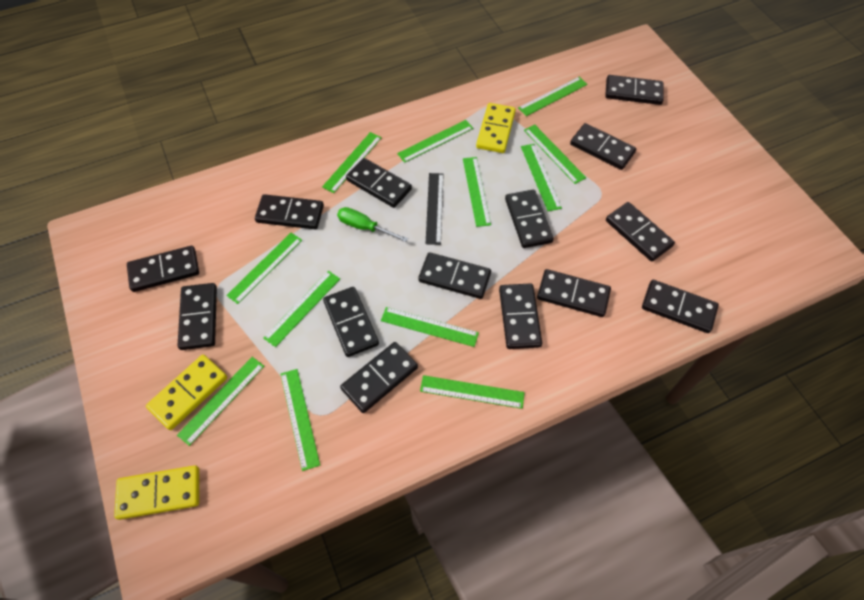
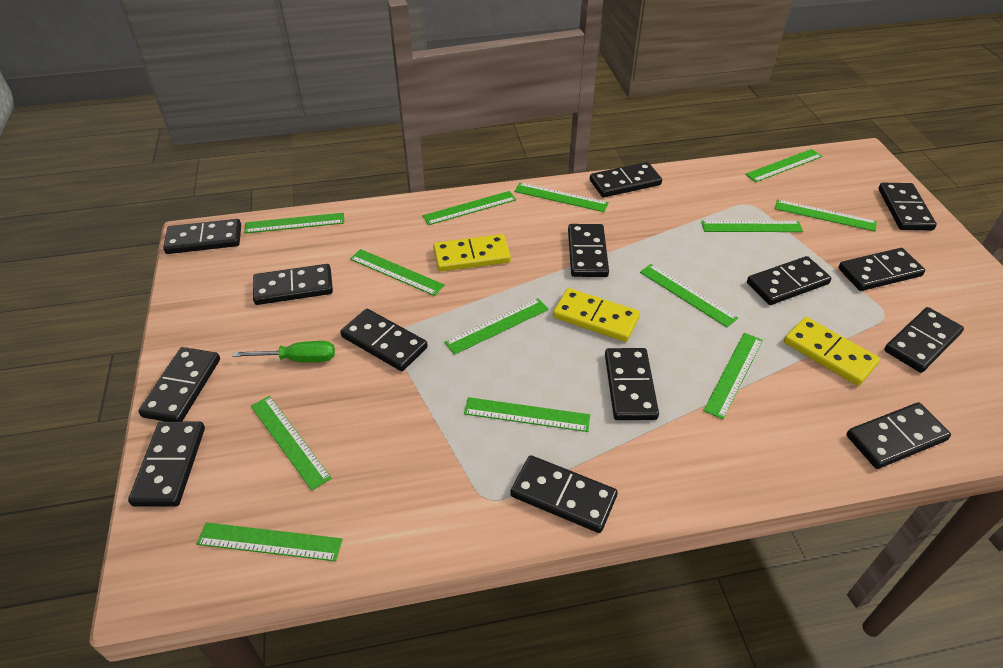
black ruler: 1 -> 0
green ruler: 12 -> 13

